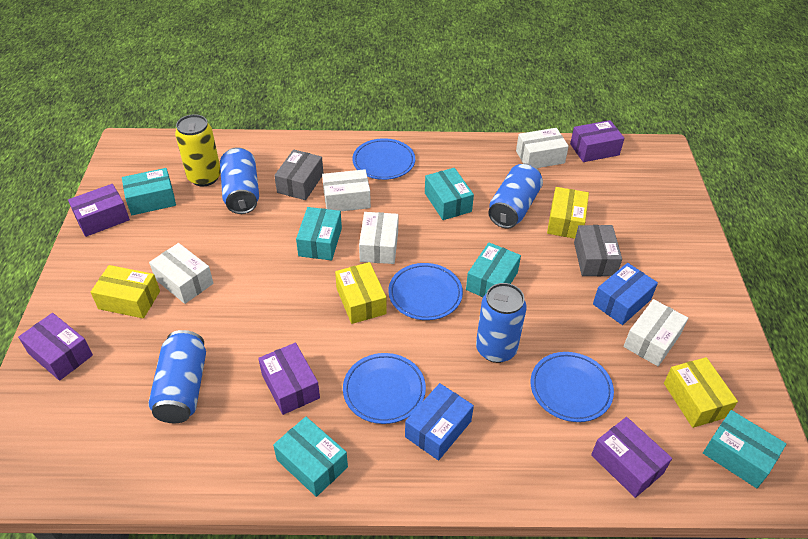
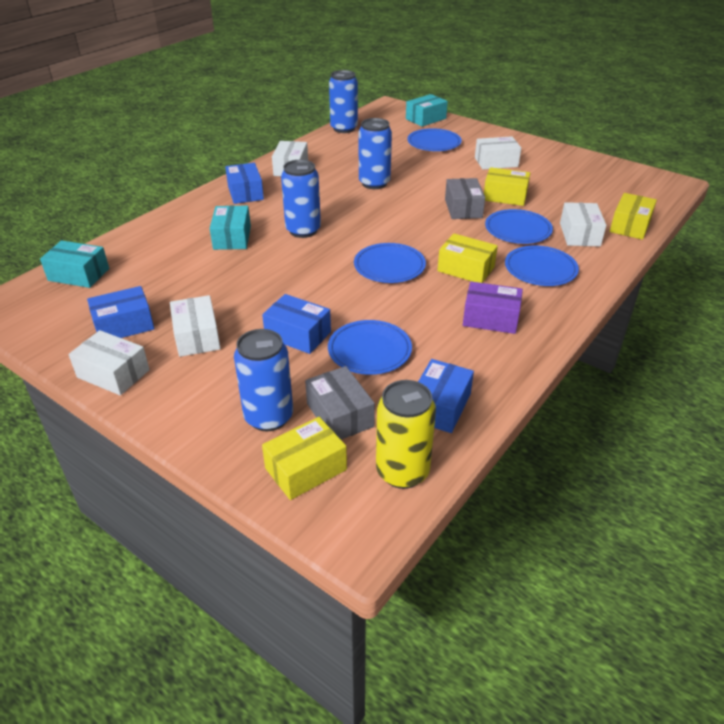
blue box: 2 -> 4
blue plate: 4 -> 5
purple box: 5 -> 1
turquoise box: 6 -> 3

